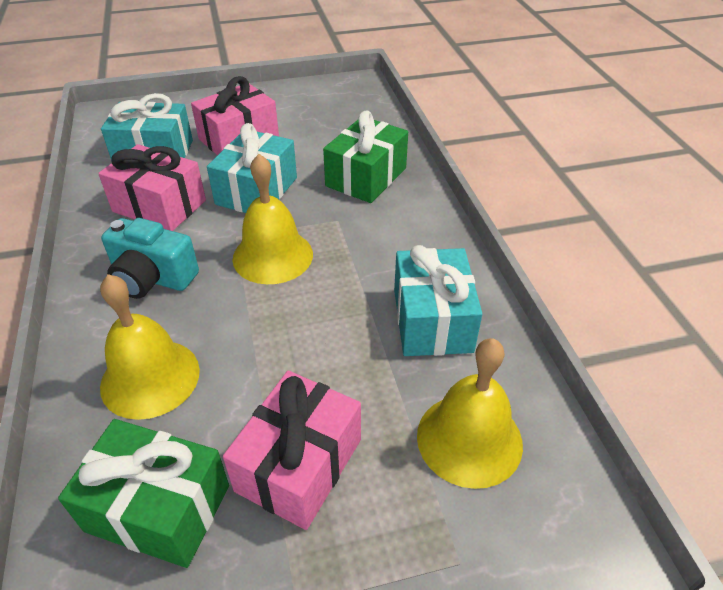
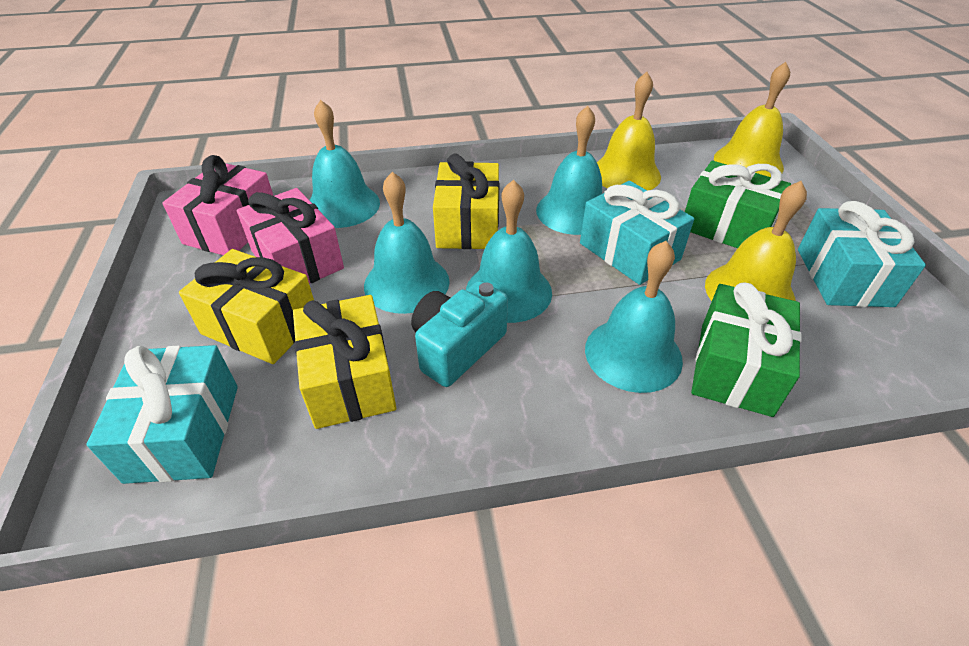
pink gift: 3 -> 2
turquoise bell: 0 -> 5
yellow gift: 0 -> 3

